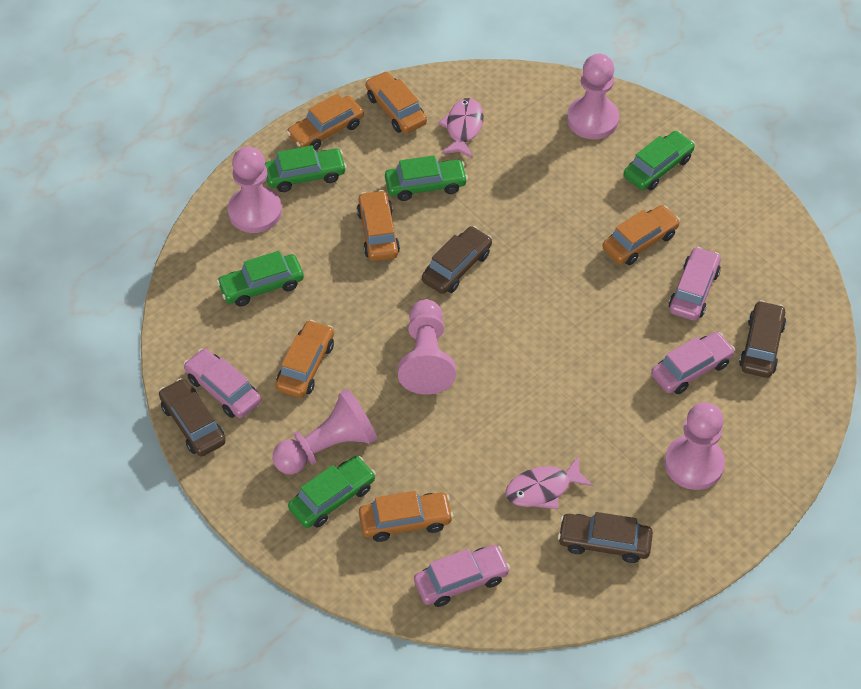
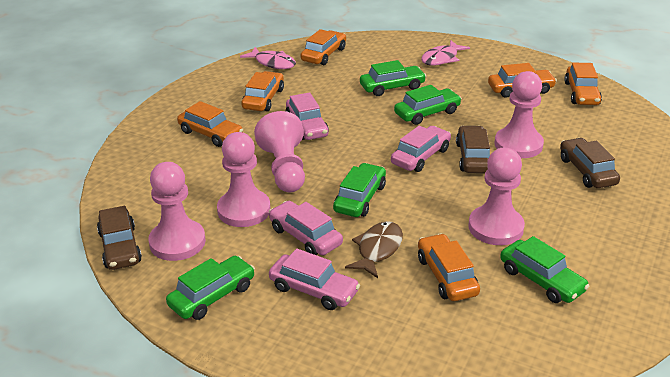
brown car: 4 -> 3
brown fish: 0 -> 1

